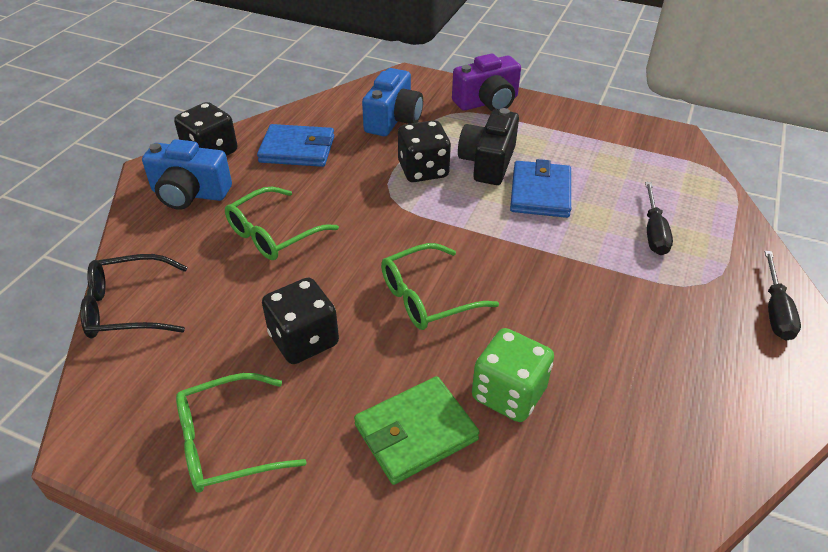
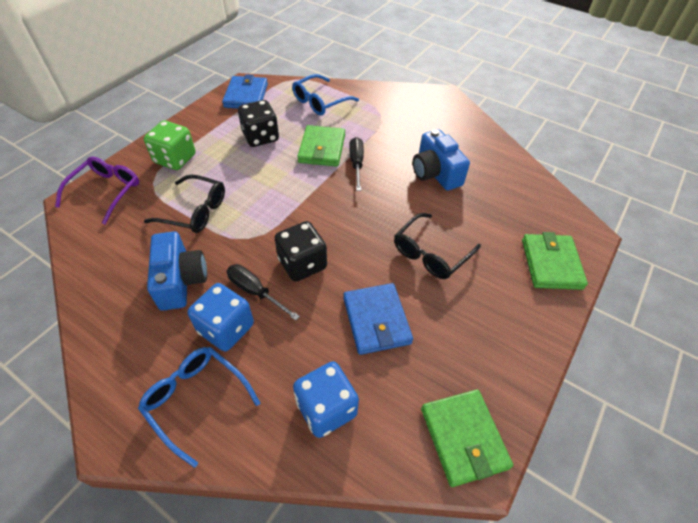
black camera: 1 -> 0
black dice: 3 -> 2
black glasses: 1 -> 2
blue dice: 0 -> 2
blue glasses: 0 -> 2
green glasses: 3 -> 0
green wallet: 1 -> 3
purple camera: 1 -> 0
purple glasses: 0 -> 1

